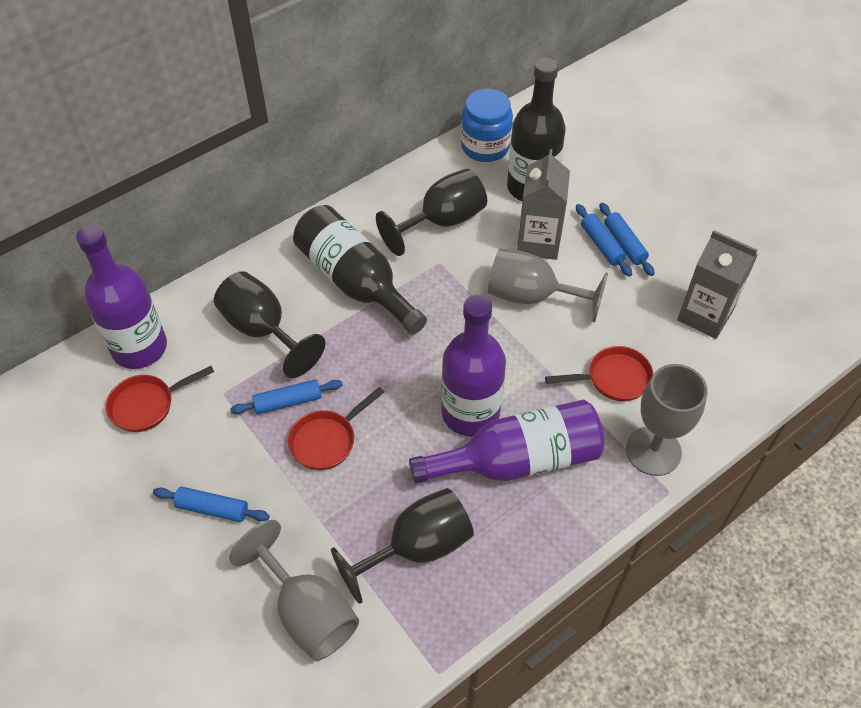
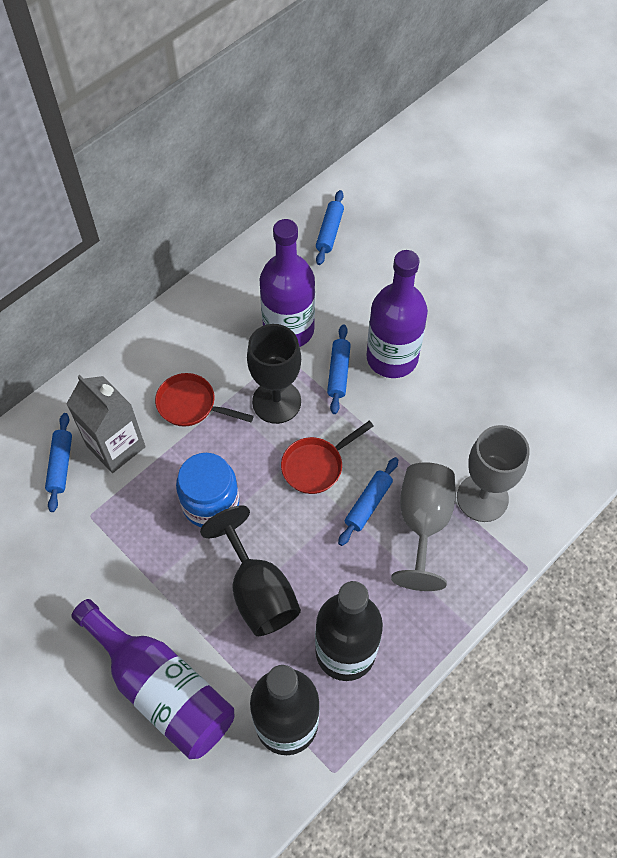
black goblet: 3 -> 2
grey carton: 2 -> 1
grey goblet: 3 -> 2
red pan: 3 -> 2

